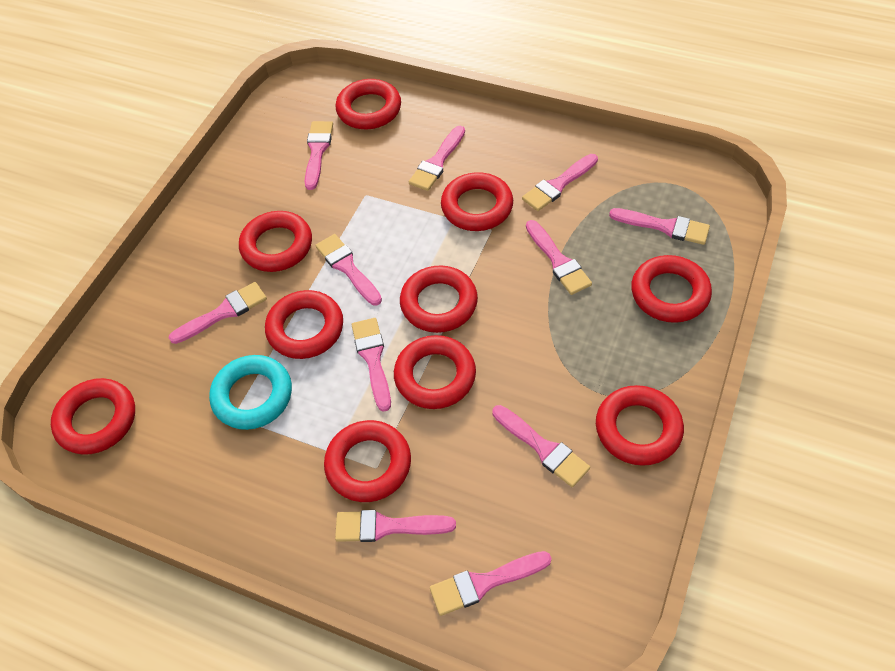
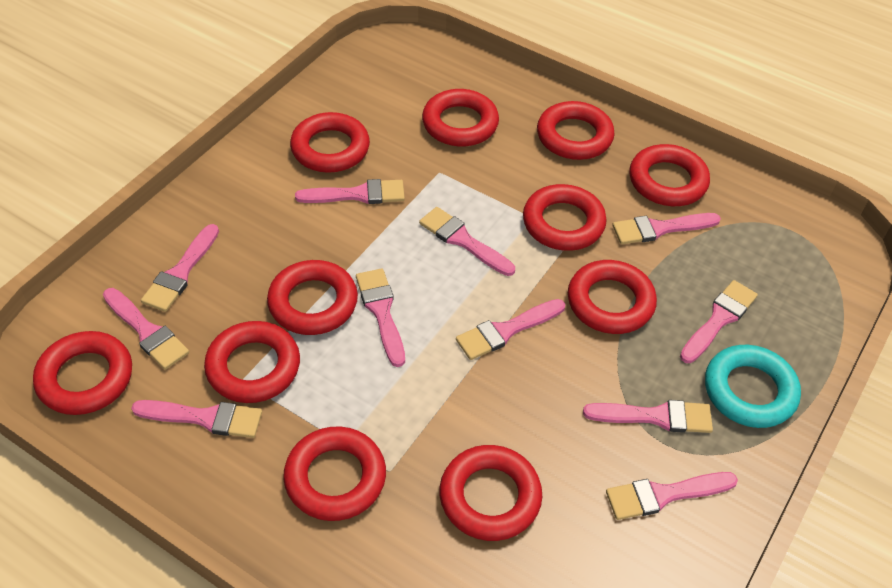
red ring: 10 -> 11

